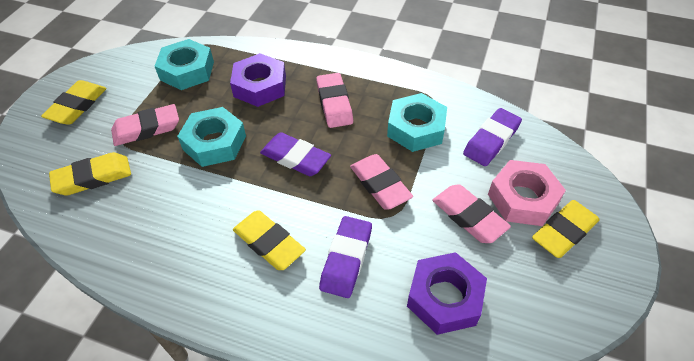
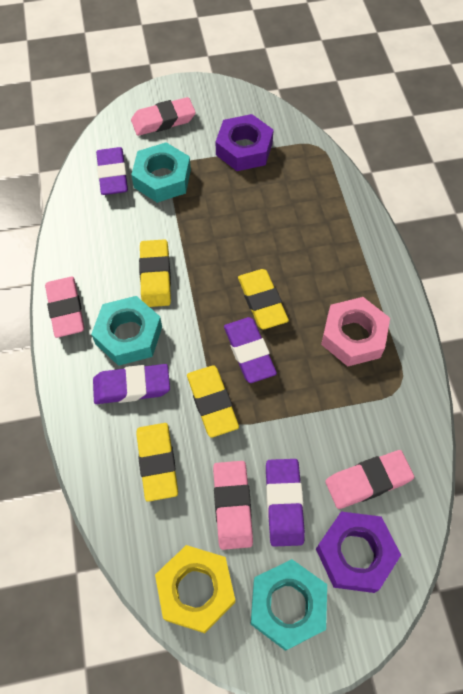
purple eraser: 3 -> 4
yellow nut: 0 -> 1

